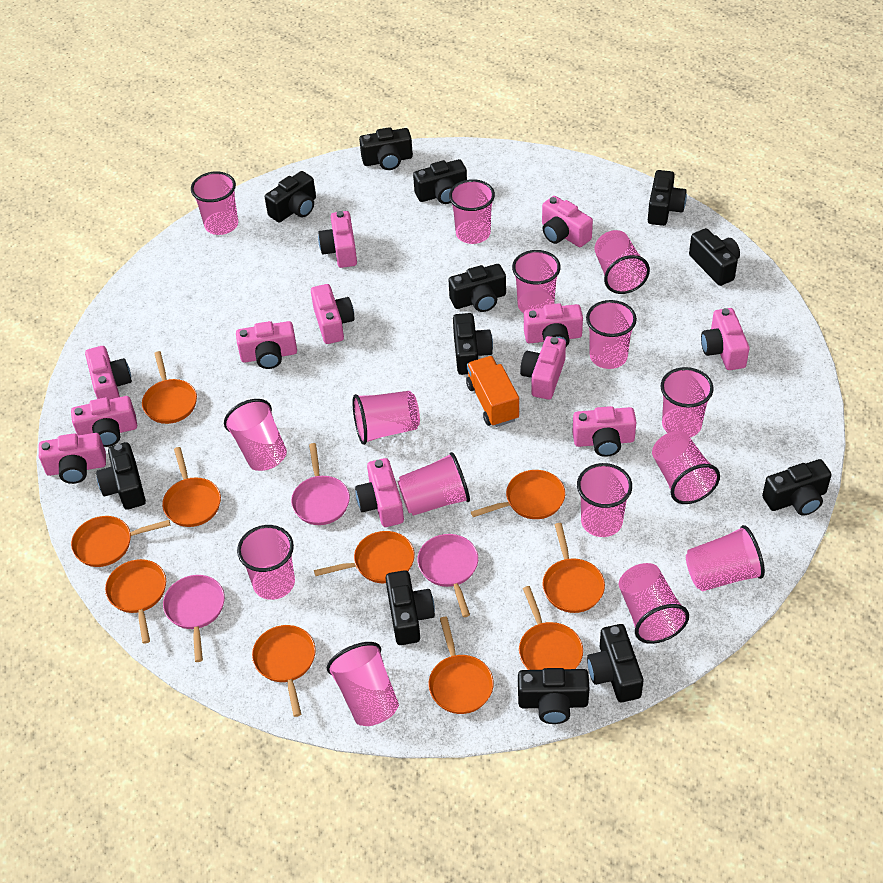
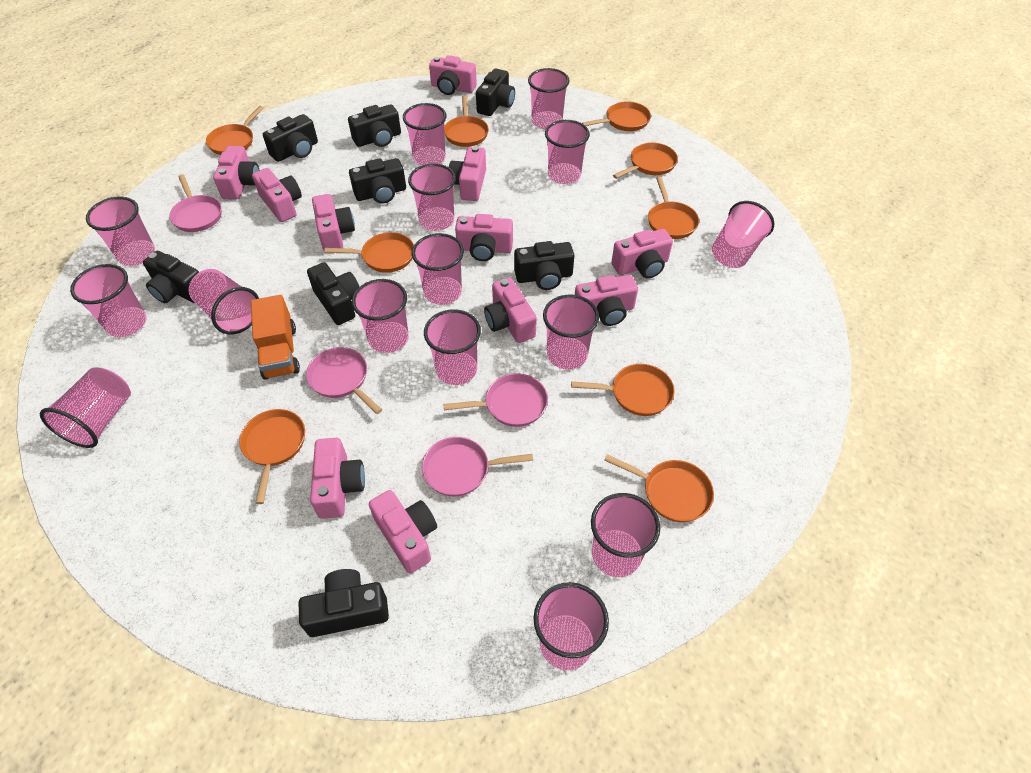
black camera: 12 -> 8
orange pan: 10 -> 9
pink camera: 12 -> 11
pink pan: 3 -> 4

